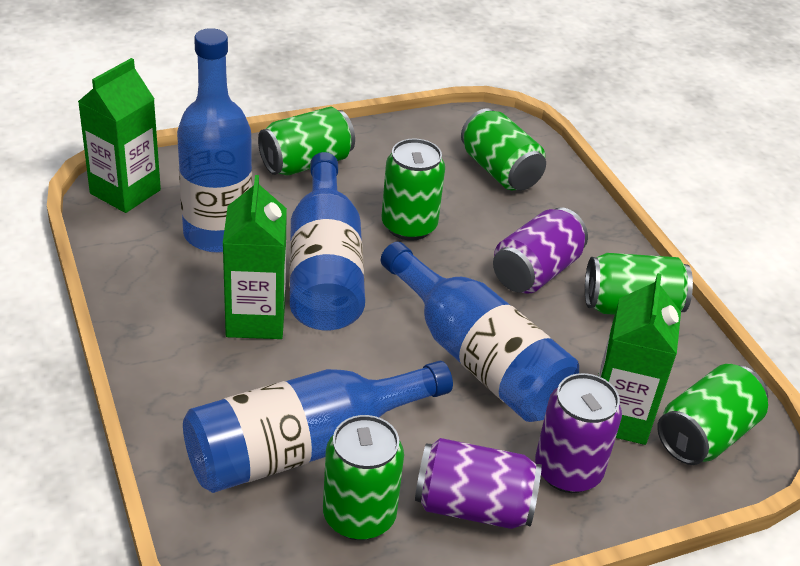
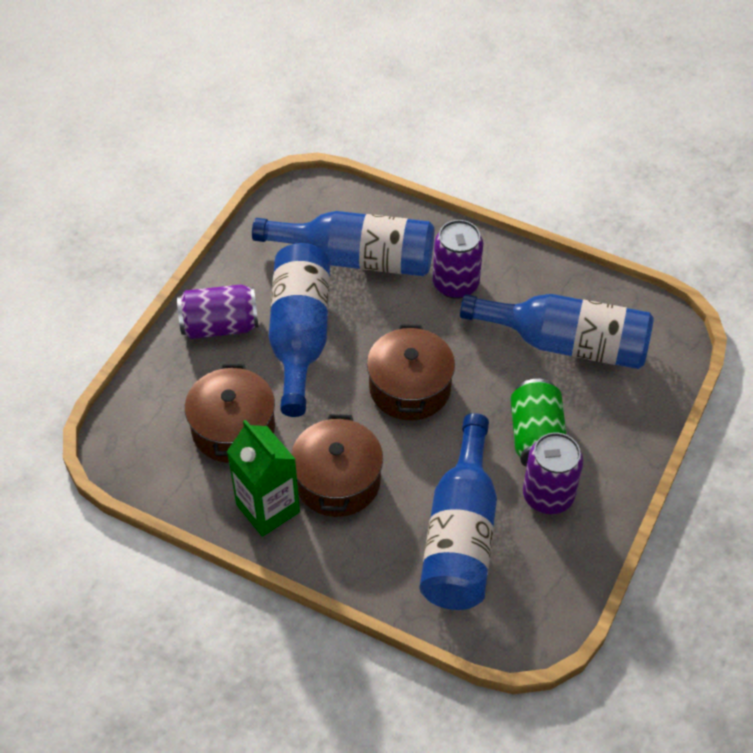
brown pot: 0 -> 3
green can: 6 -> 1
green carton: 3 -> 1

